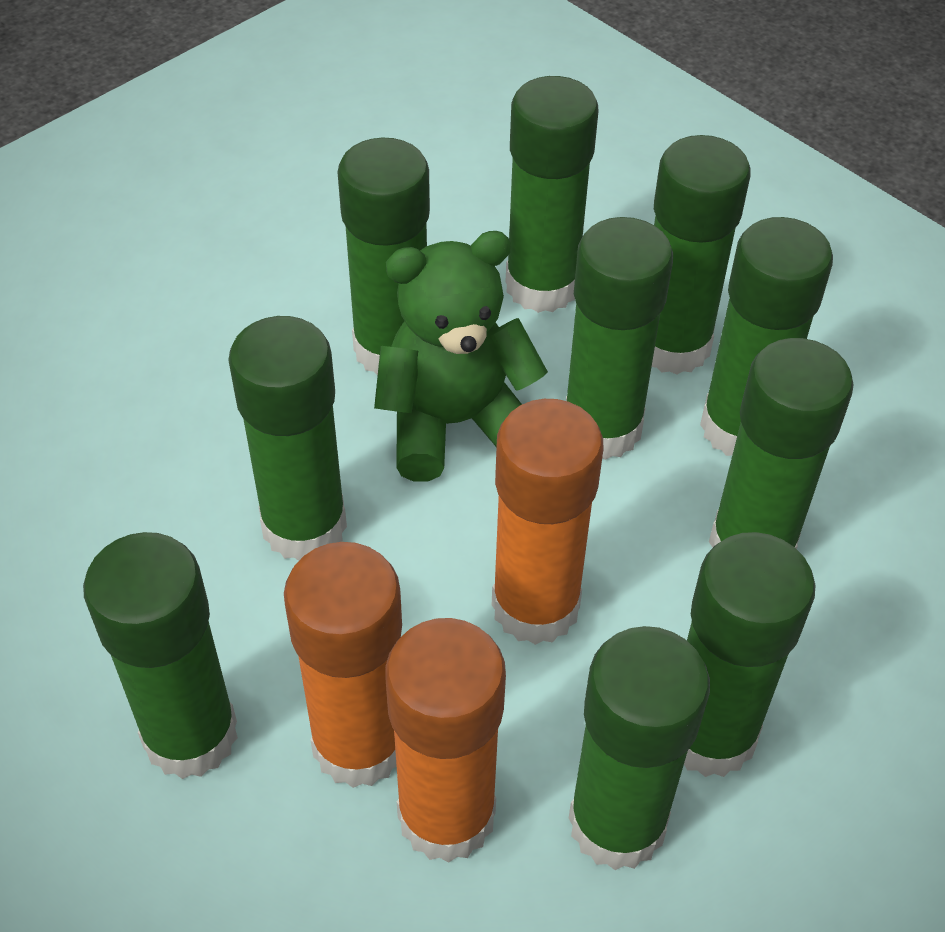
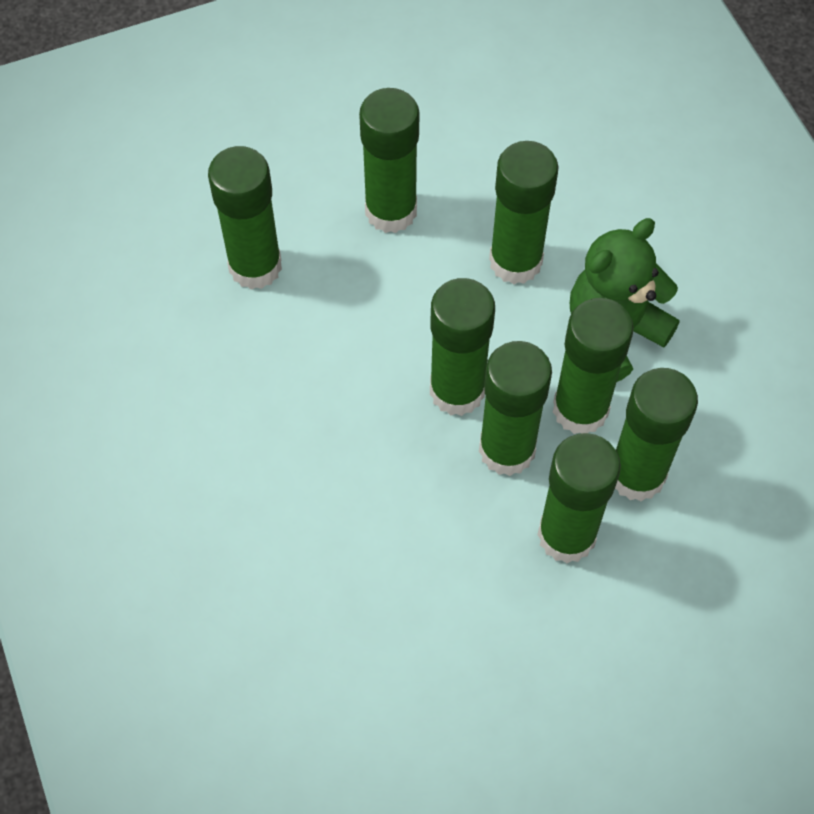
green glue stick: 10 -> 8
orange glue stick: 3 -> 0

